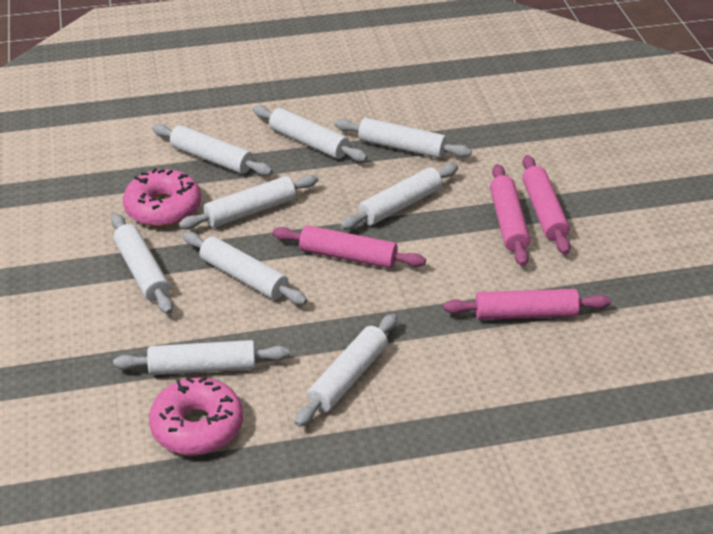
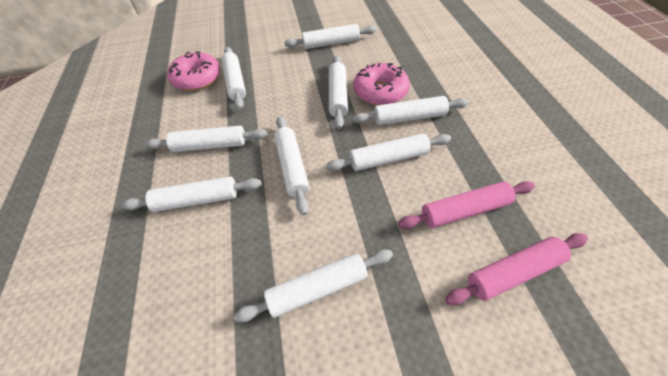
pink rolling pin: 4 -> 2

